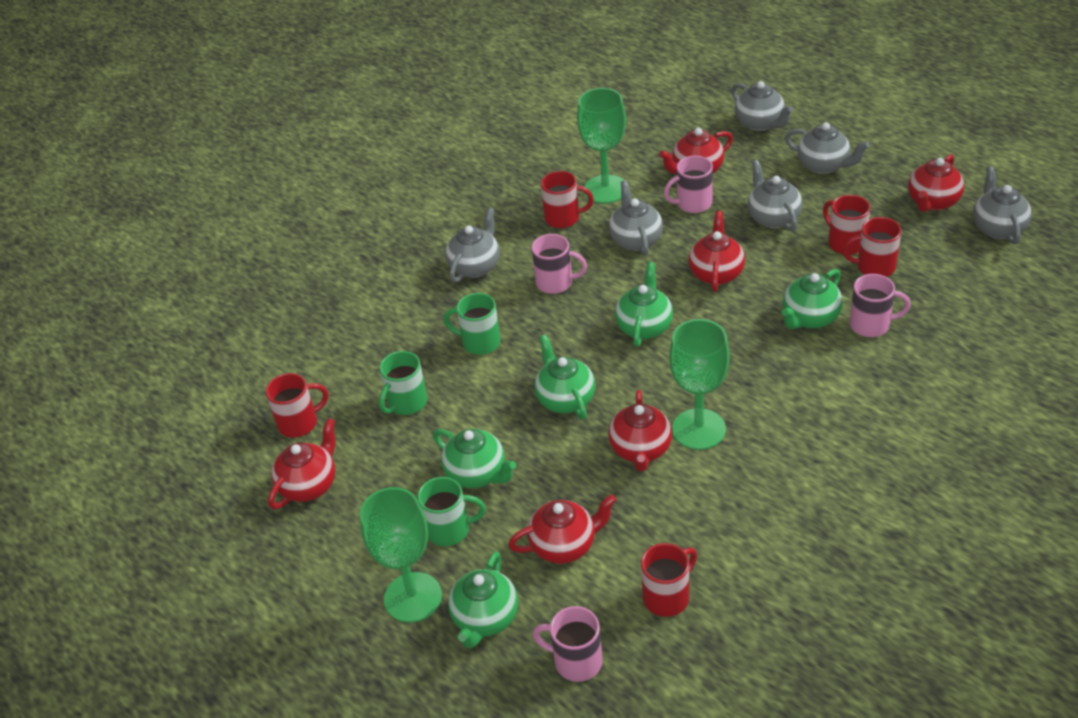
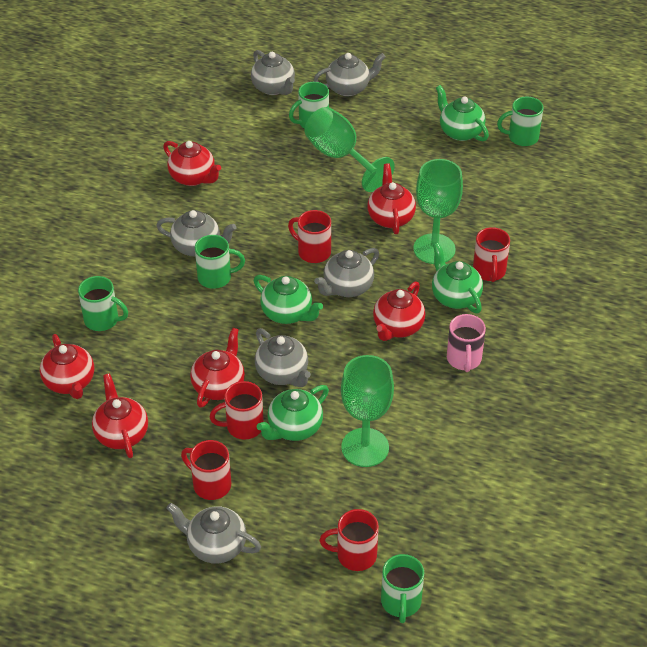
green mug: 3 -> 5
green teapot: 5 -> 4
pink mug: 4 -> 1

